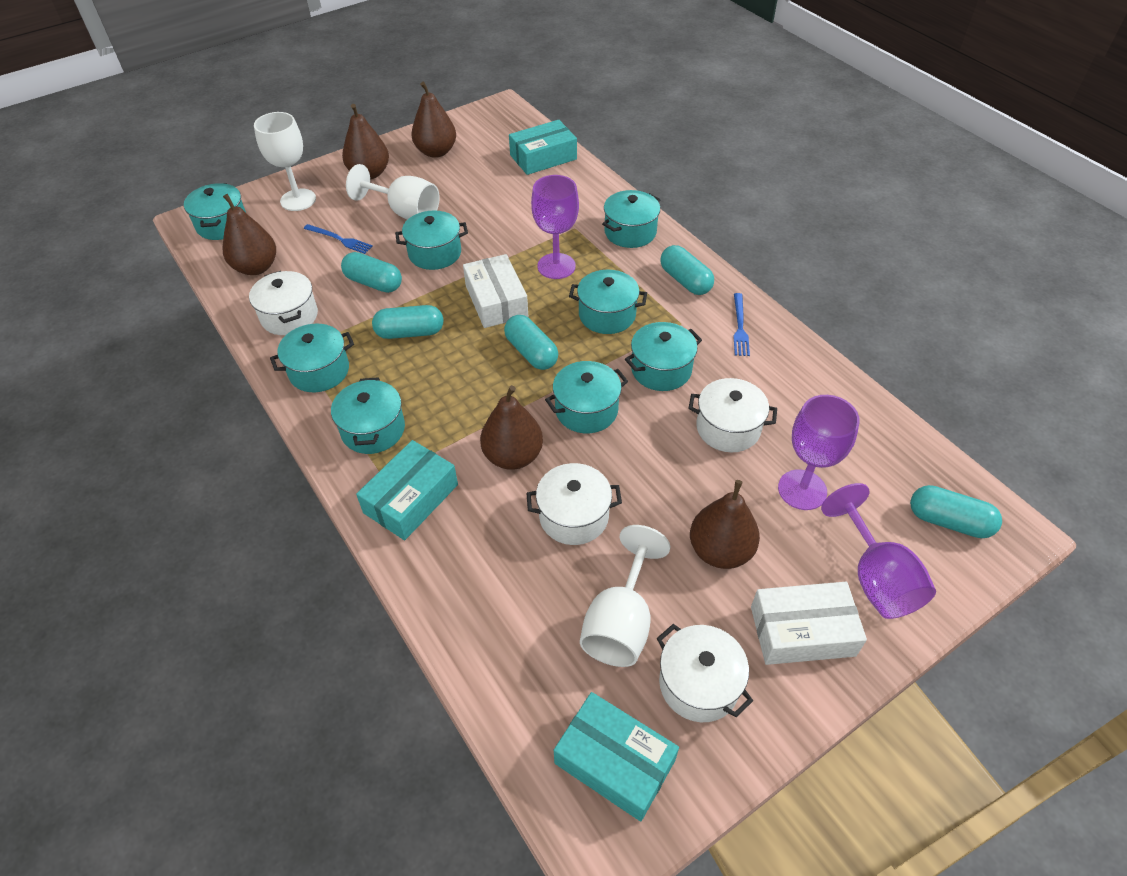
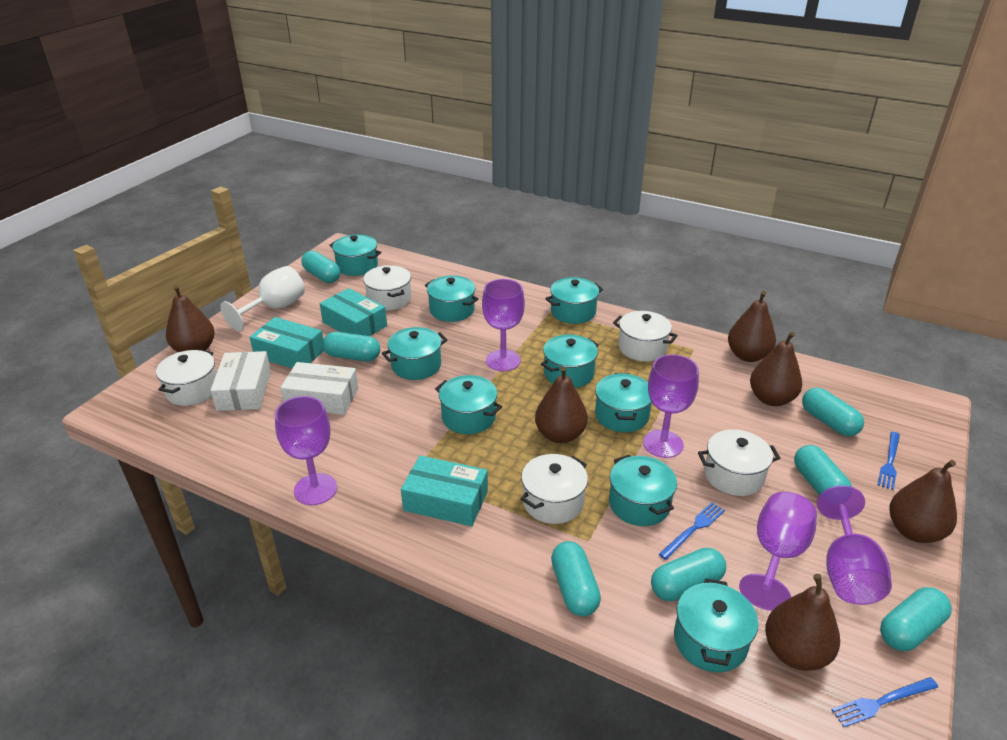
blue fork: 2 -> 3
brown pear: 5 -> 6
purple goblet: 3 -> 5
turquoise capsule: 5 -> 7
turquoise pot: 8 -> 9
white goblet: 3 -> 1
white pot: 4 -> 5

